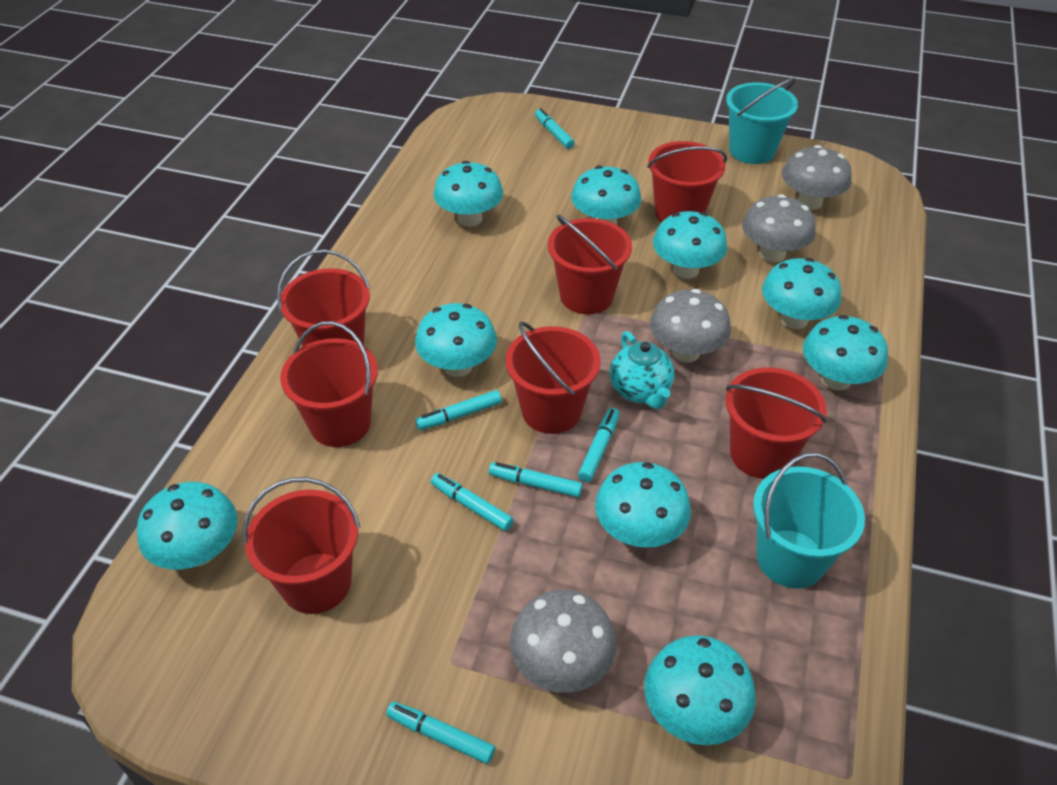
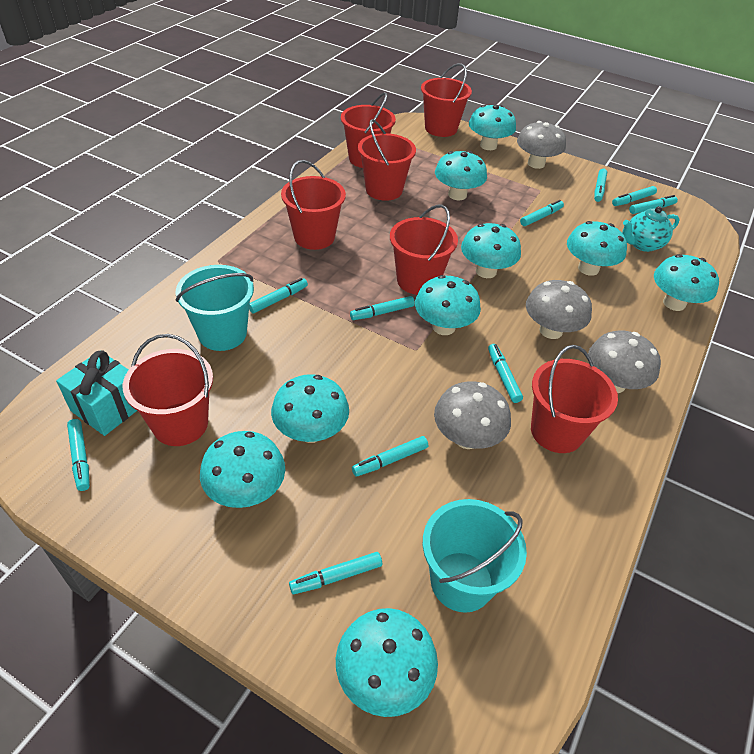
turquoise gift: 0 -> 1
turquoise marker: 6 -> 10

